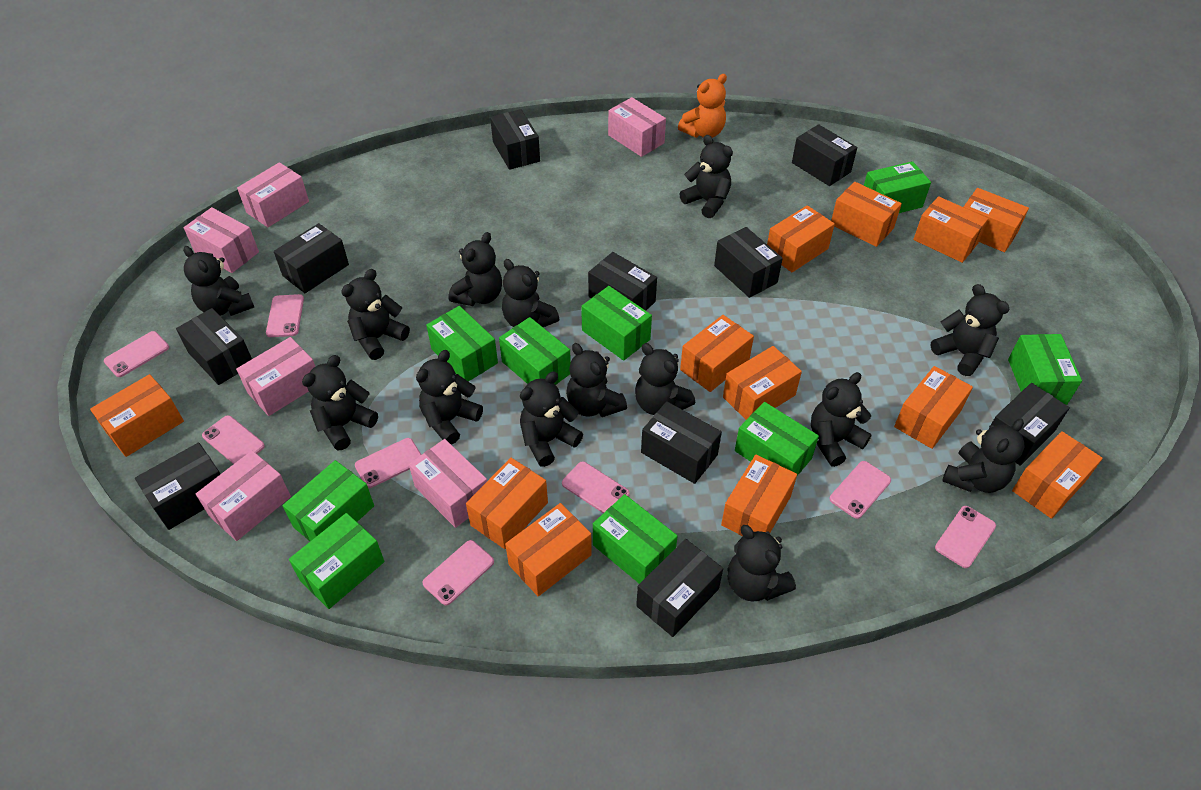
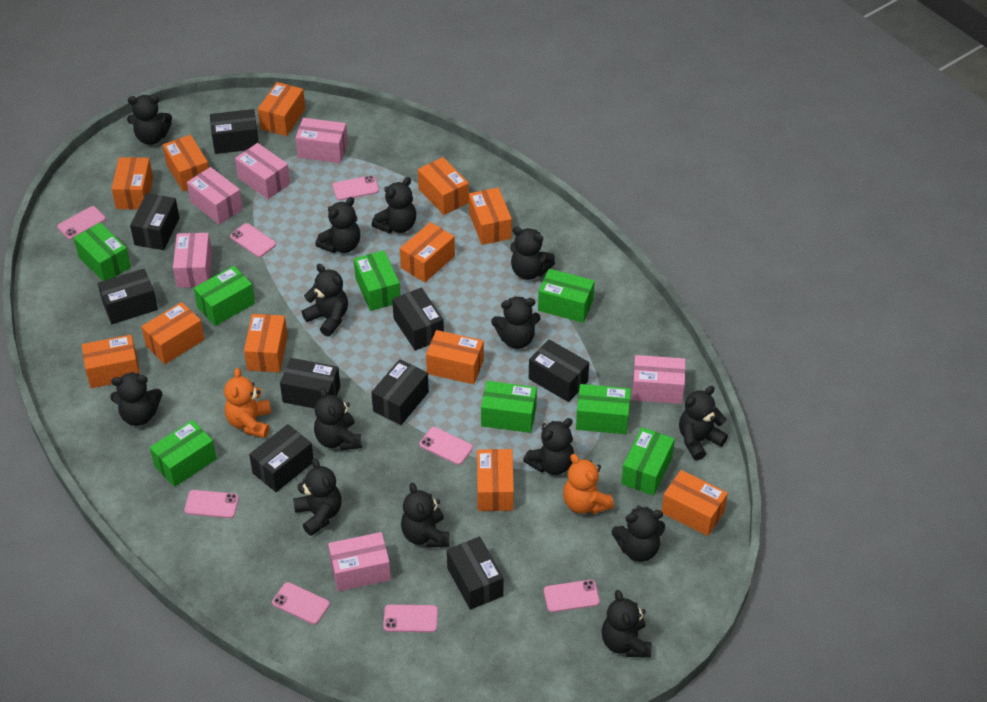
black box: 10 -> 9
green box: 9 -> 8
orange teddy bear: 1 -> 2

